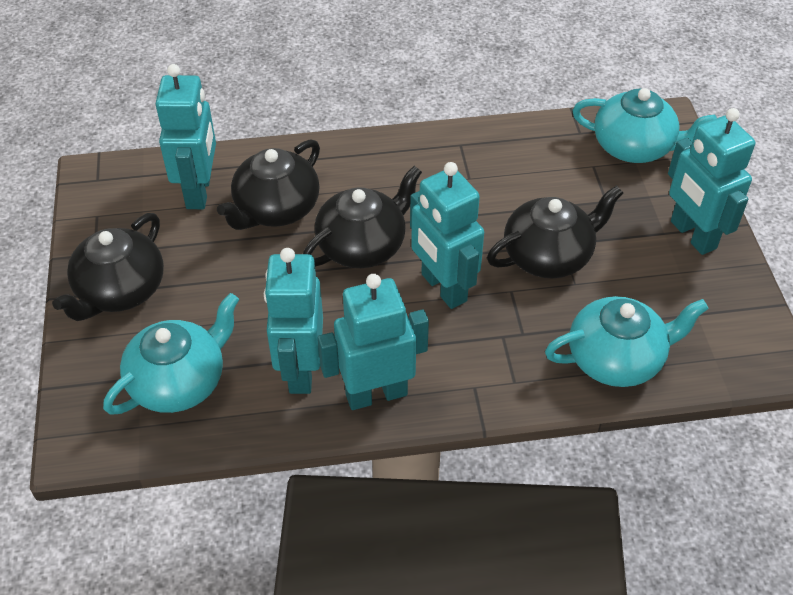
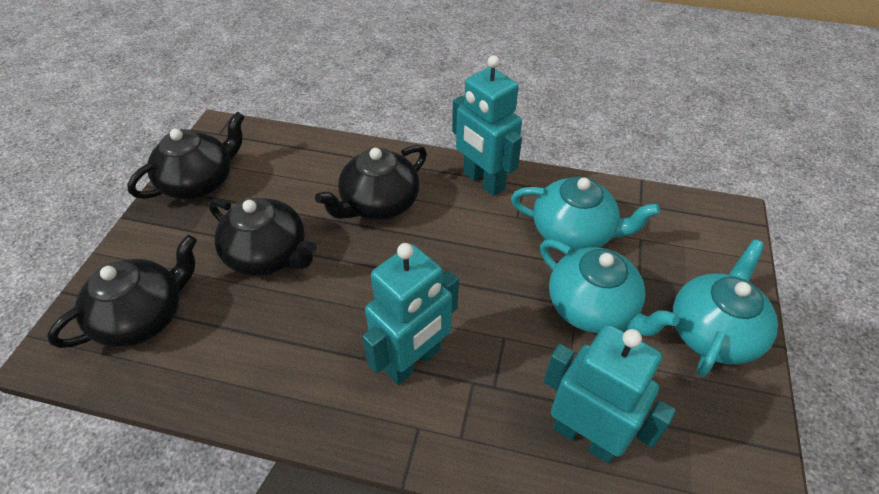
turquoise robot: 5 -> 3

